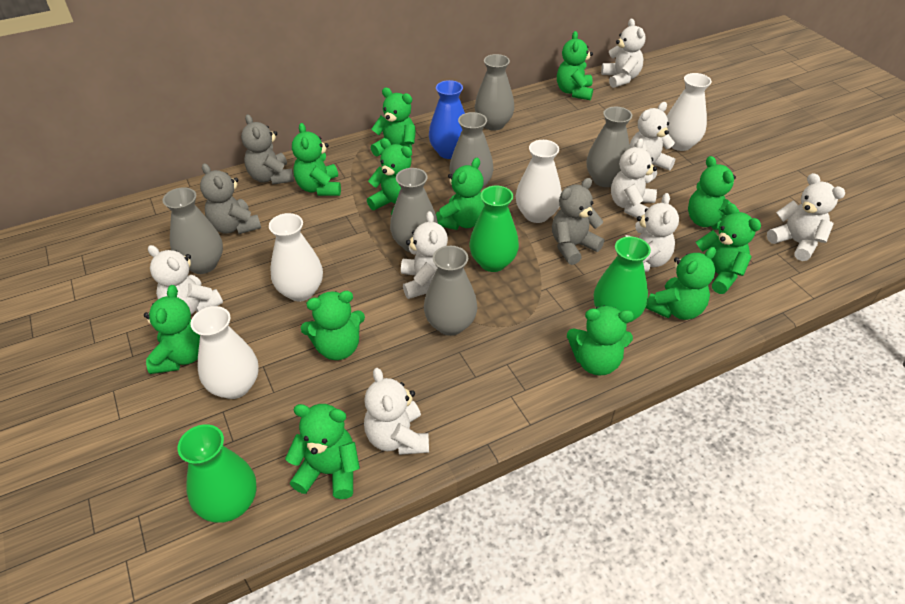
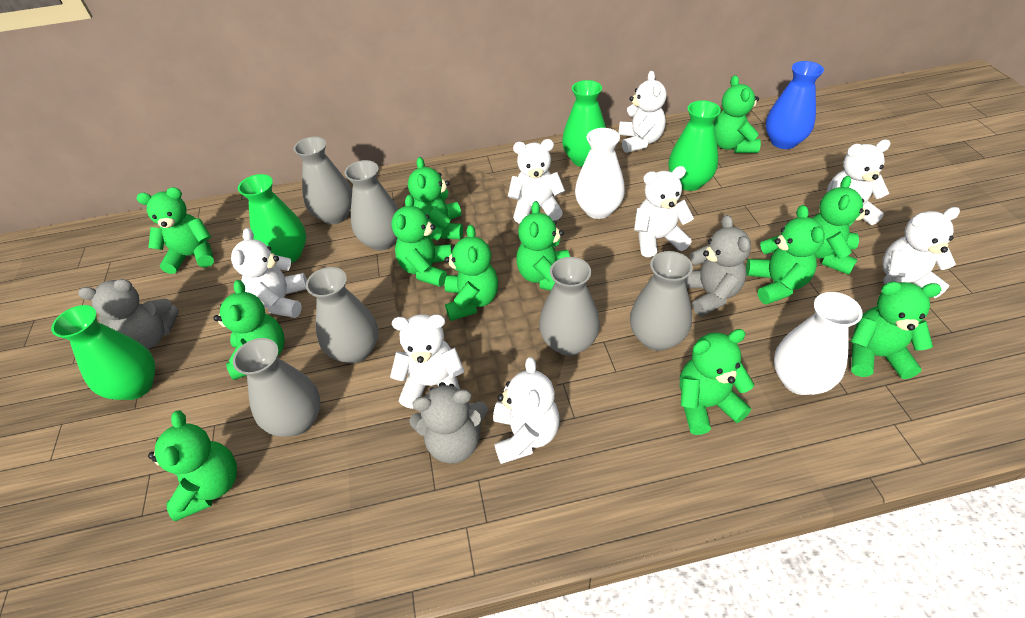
green vase: 3 -> 4
white vase: 4 -> 2

